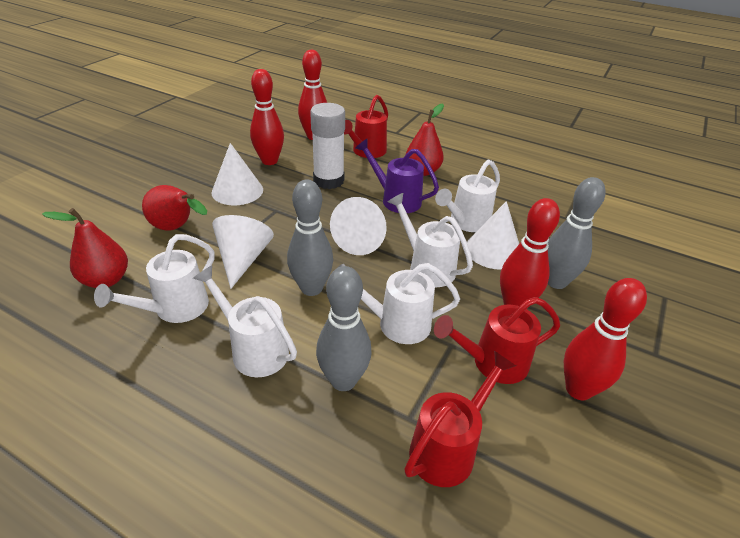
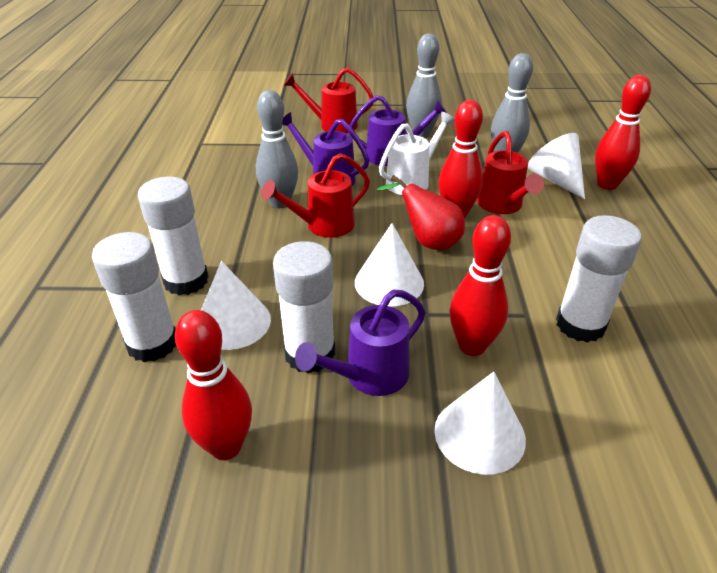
purple watering can: 1 -> 3
red pear: 3 -> 1
white glue stick: 1 -> 4
white watering can: 5 -> 1

